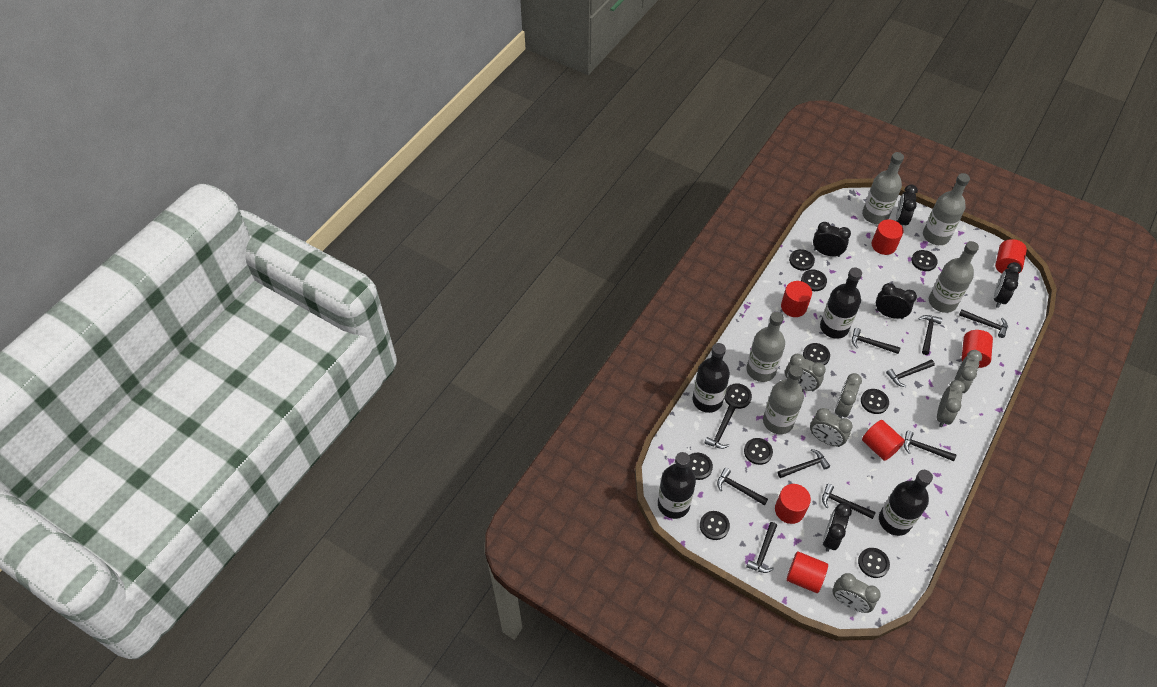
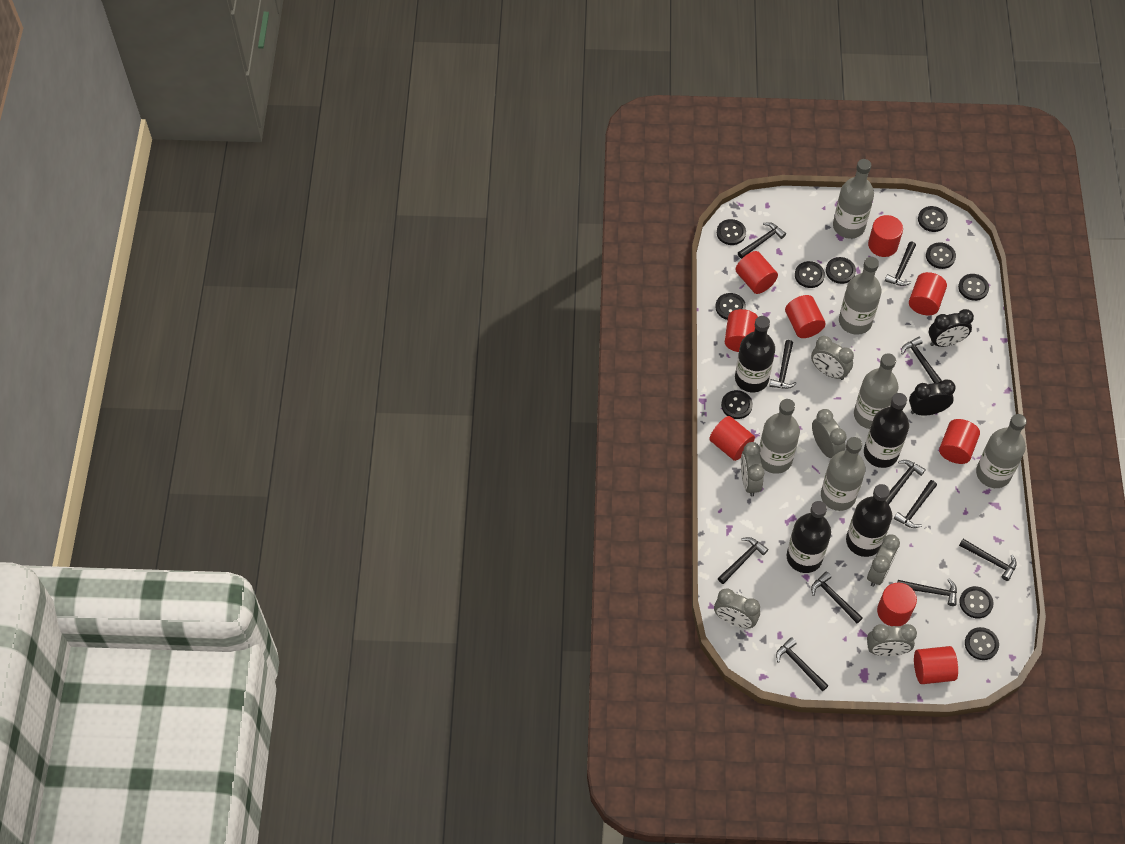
black clock: 5 -> 2
black hammer: 10 -> 11
grey bottle: 5 -> 6
red cylinder: 7 -> 9

